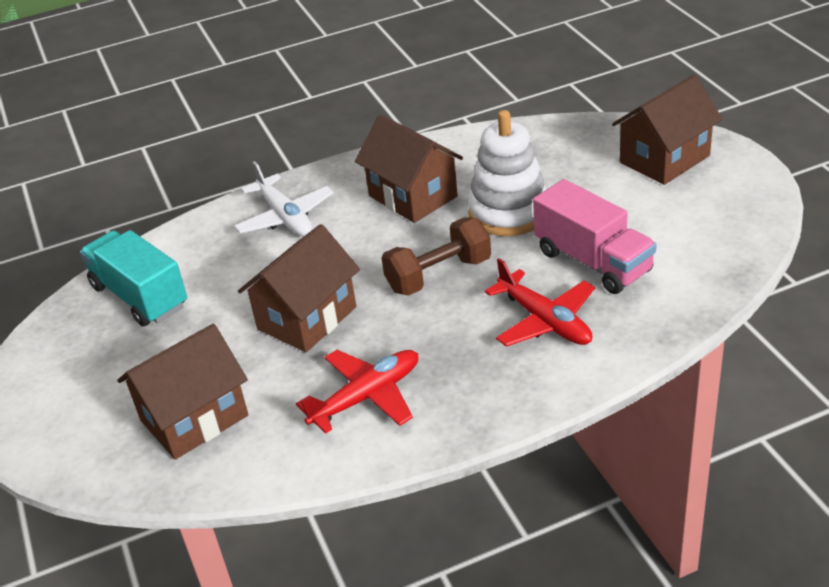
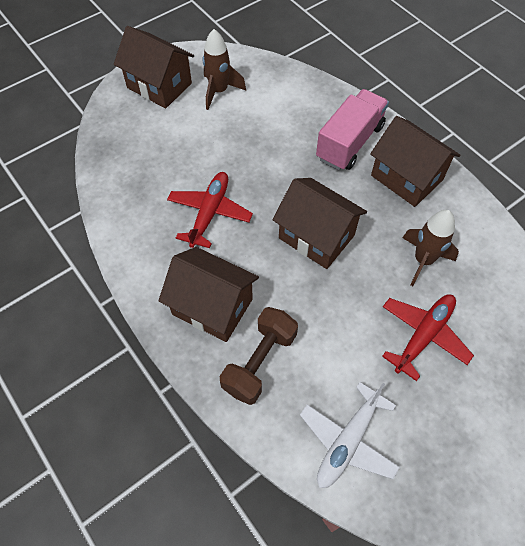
brown rocket: 0 -> 2
turquoise truck: 1 -> 0
white stacking toy: 1 -> 0

